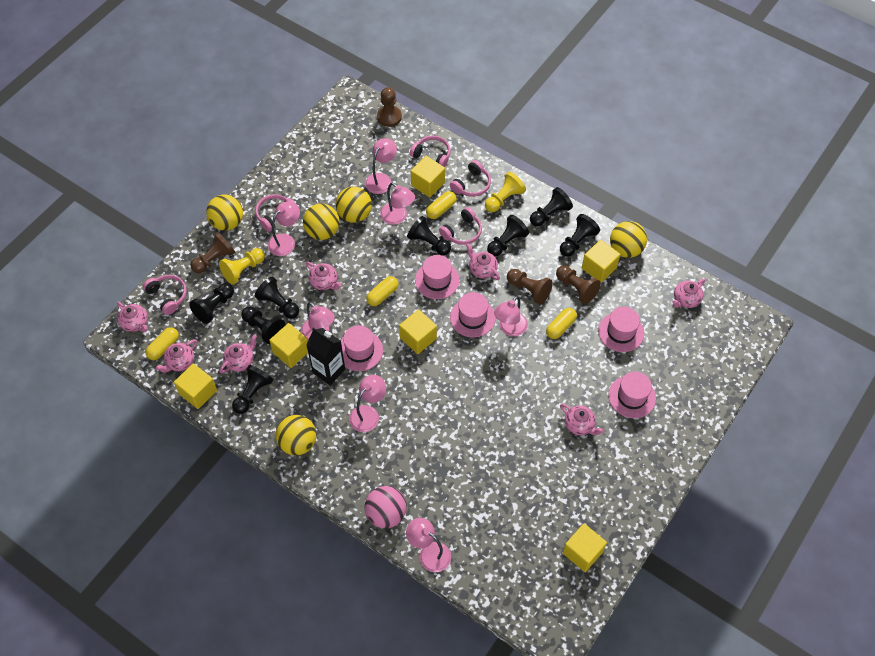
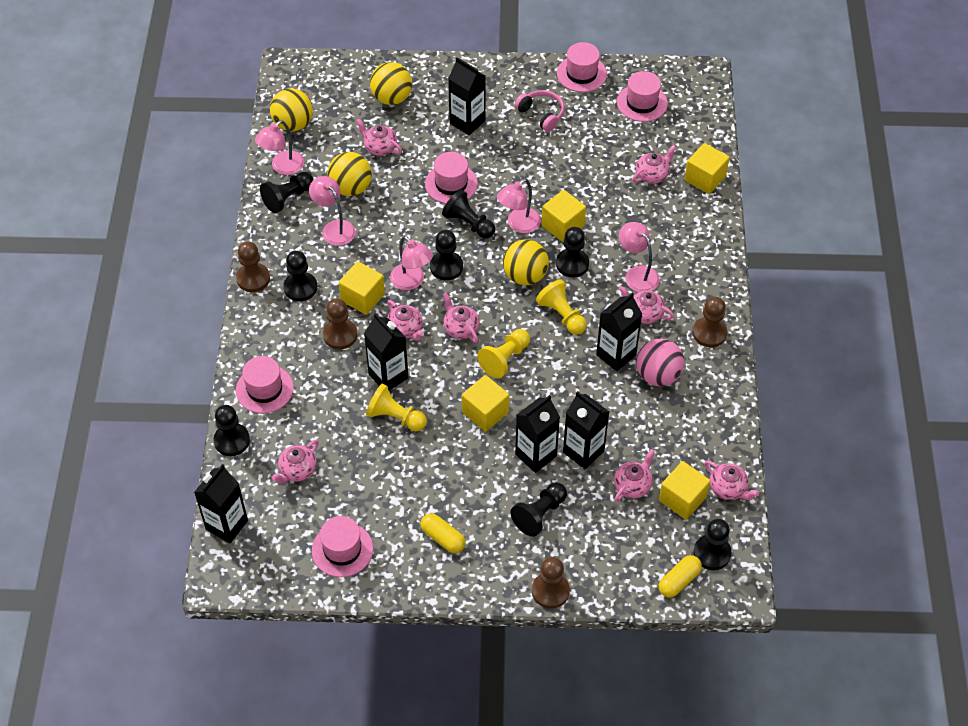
black carton: 1 -> 6
pink headphones: 5 -> 1
pink lamp: 7 -> 5
pink teapot: 7 -> 8
yellow ball: 5 -> 4
yellow capsule: 4 -> 2
yellow cube: 6 -> 5
yellow pawn: 2 -> 3

